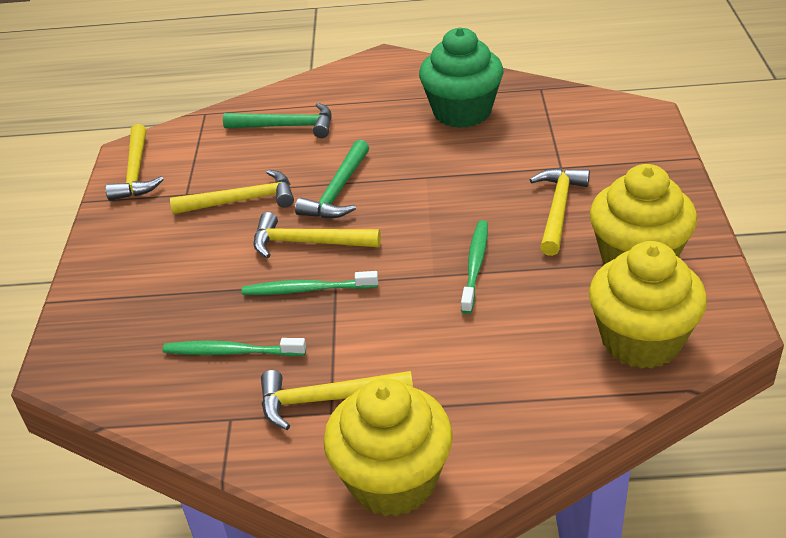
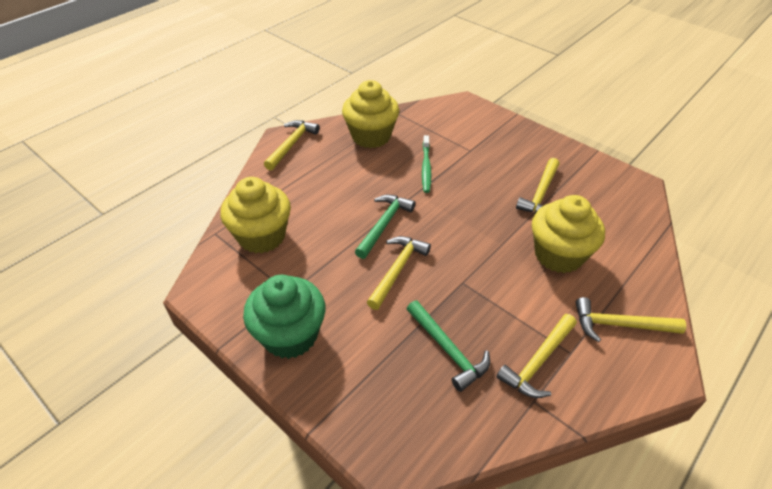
green toothbrush: 3 -> 1

